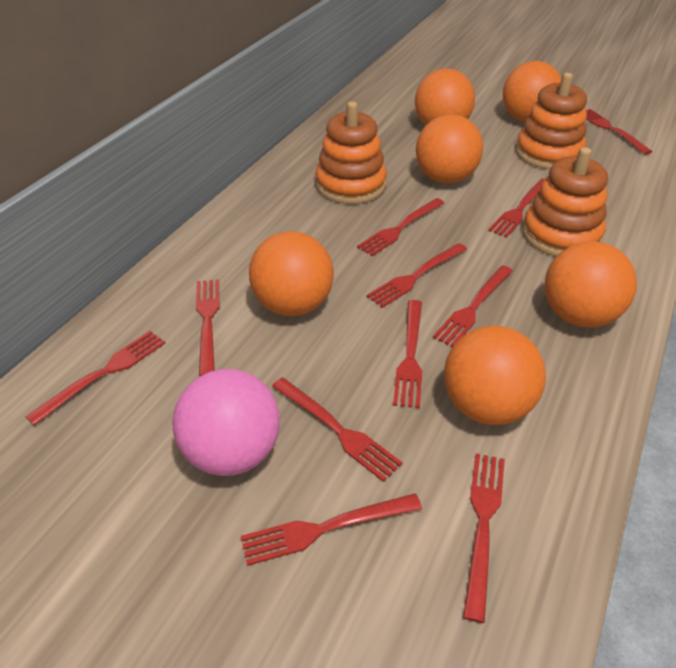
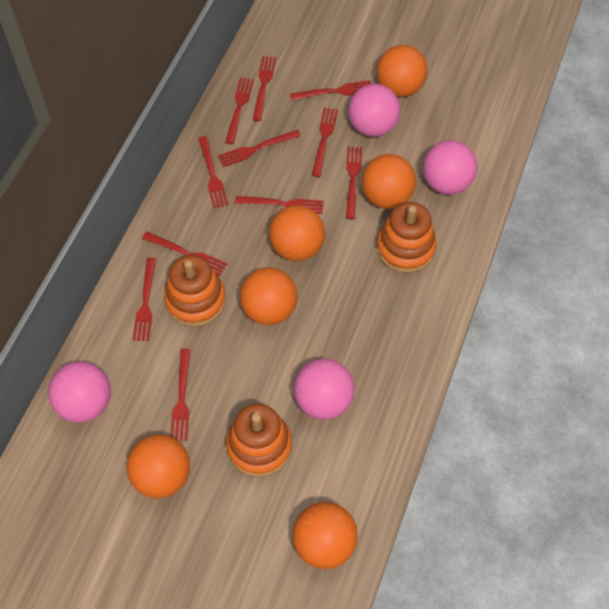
pink ball: 1 -> 4

